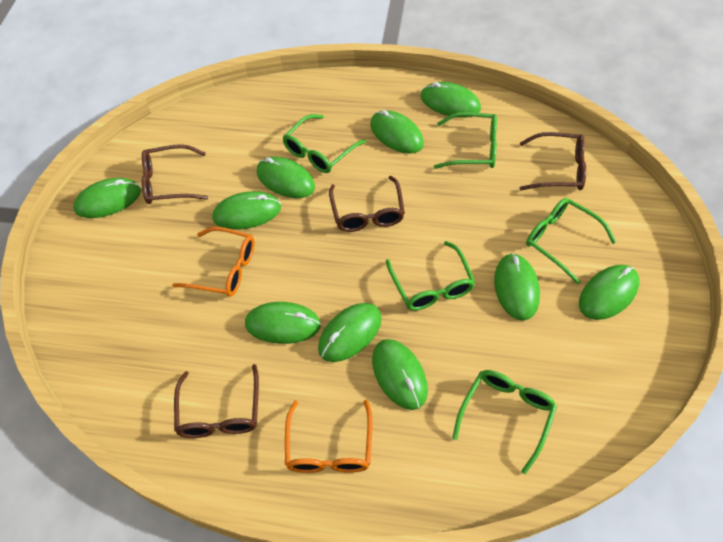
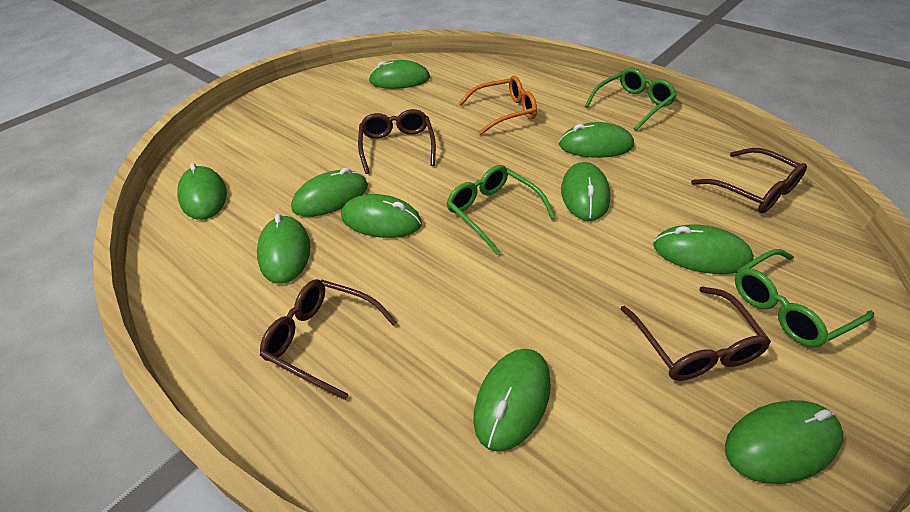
green glasses: 5 -> 3
orange glasses: 2 -> 1

